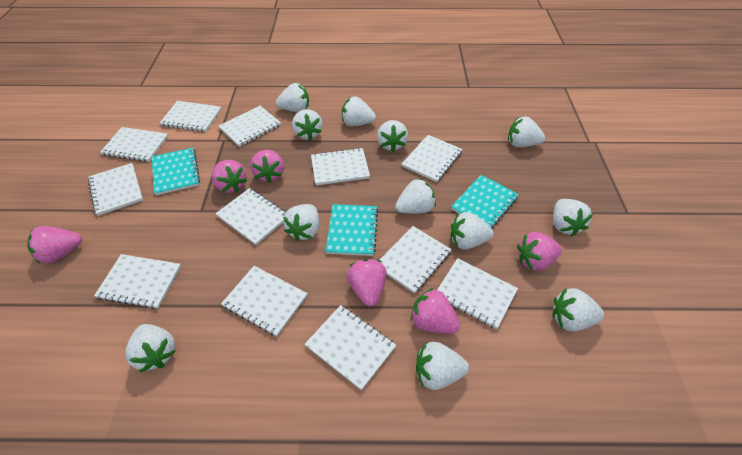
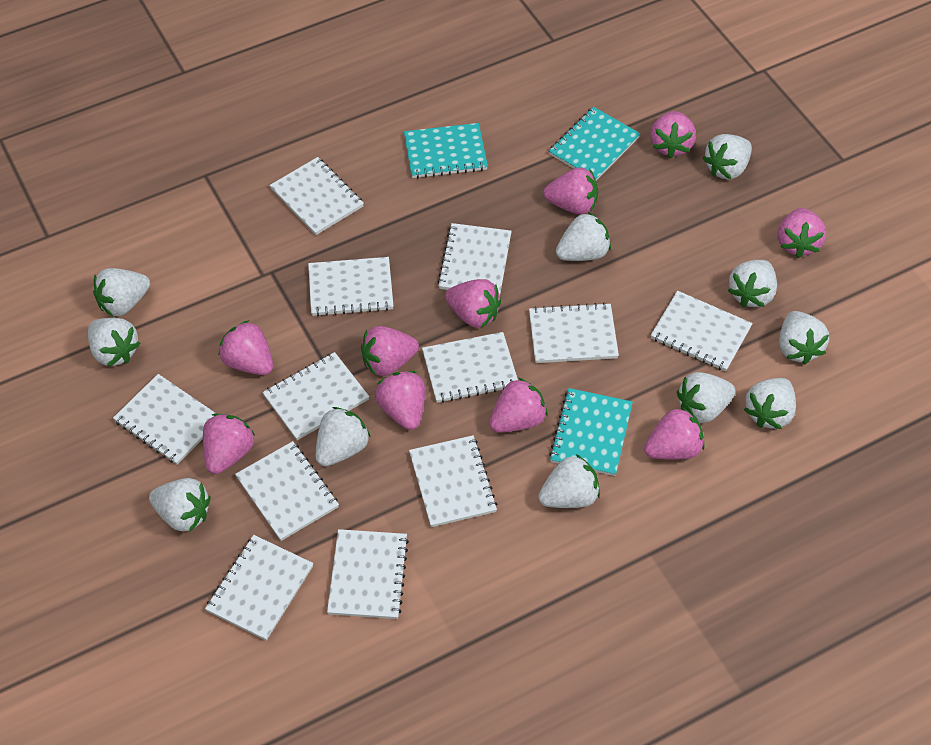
pink strawberry: 6 -> 10
white strawberry: 12 -> 11

